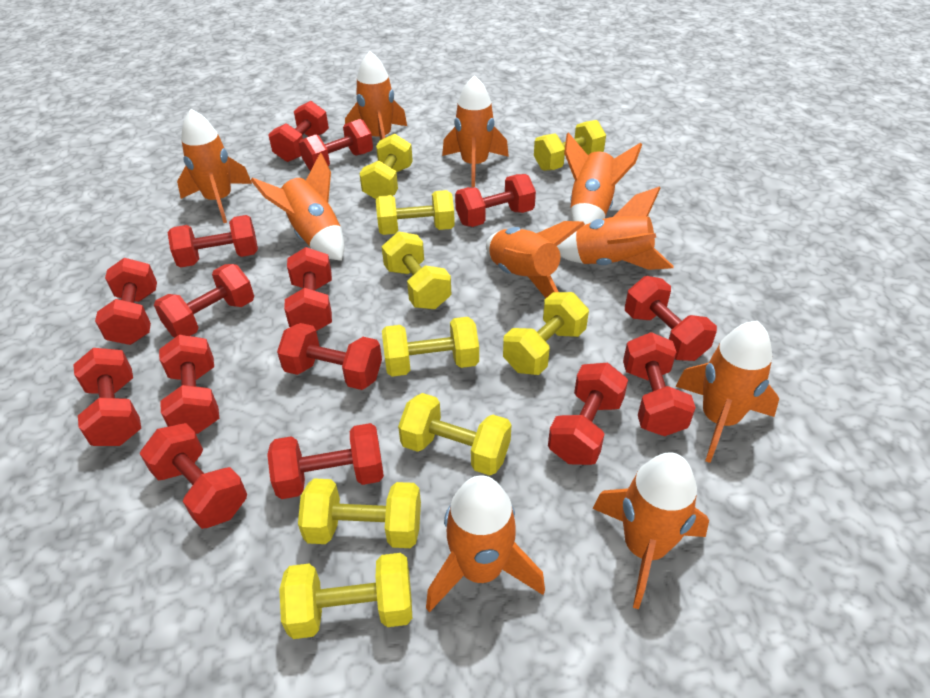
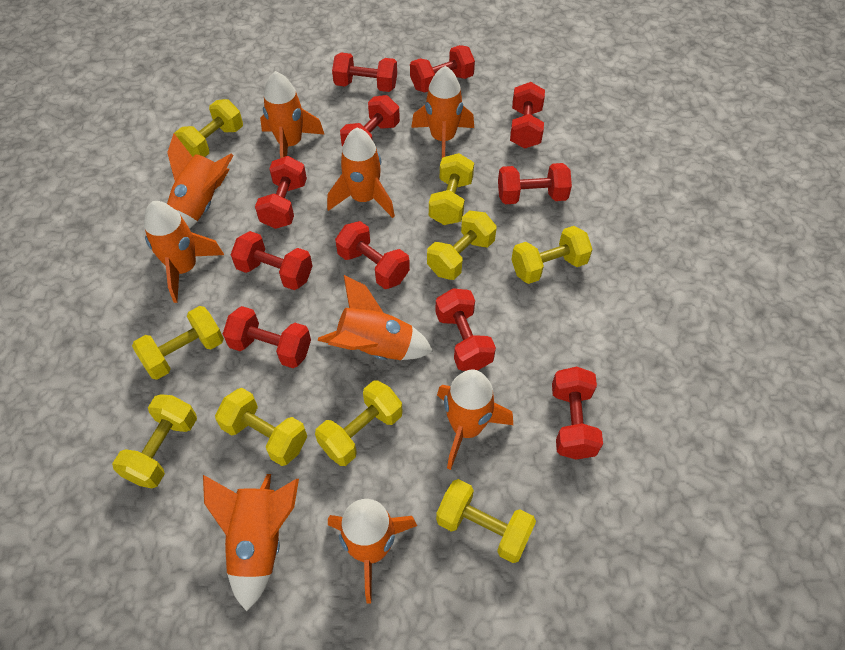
orange rocket: 10 -> 9
red dumbbell: 15 -> 11

